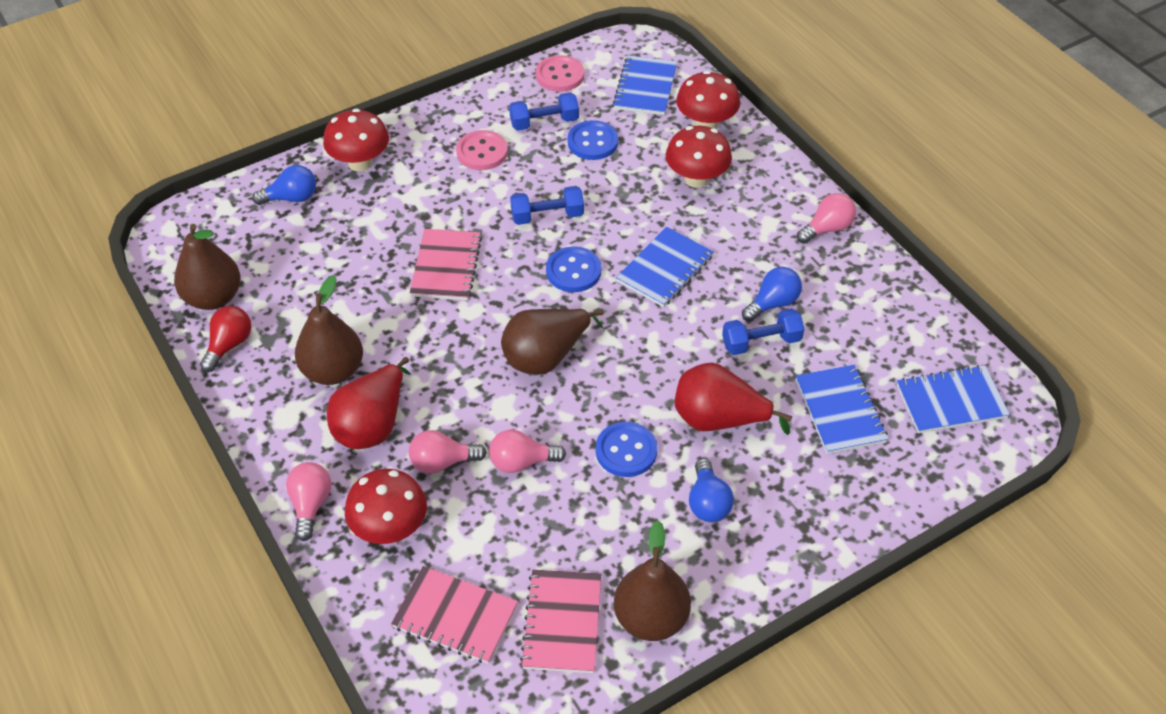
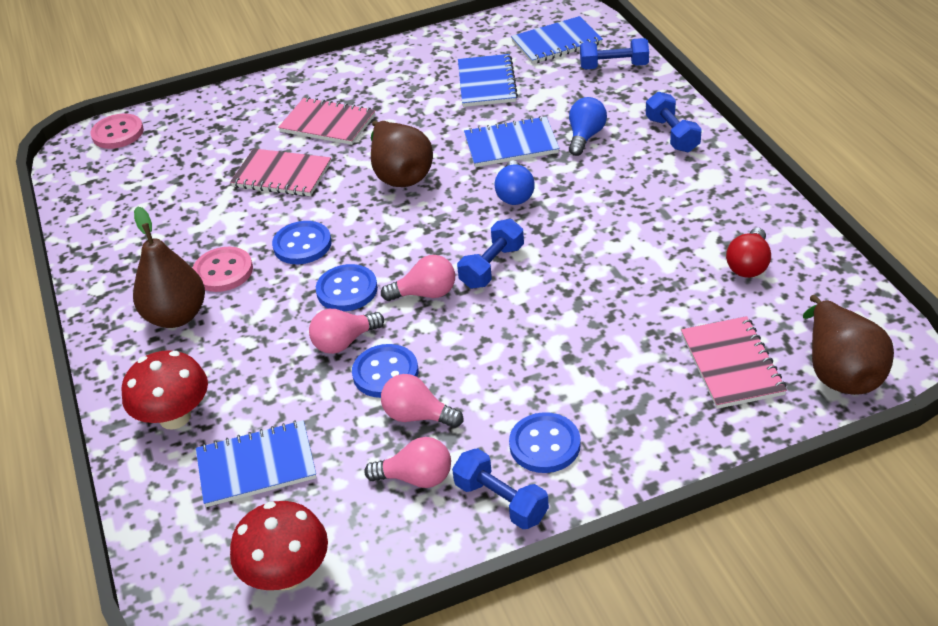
blue button: 3 -> 4
blue dumbbell: 3 -> 4
blue light bulb: 3 -> 2
brown pear: 4 -> 3
red mushroom: 4 -> 2
red pear: 2 -> 0

